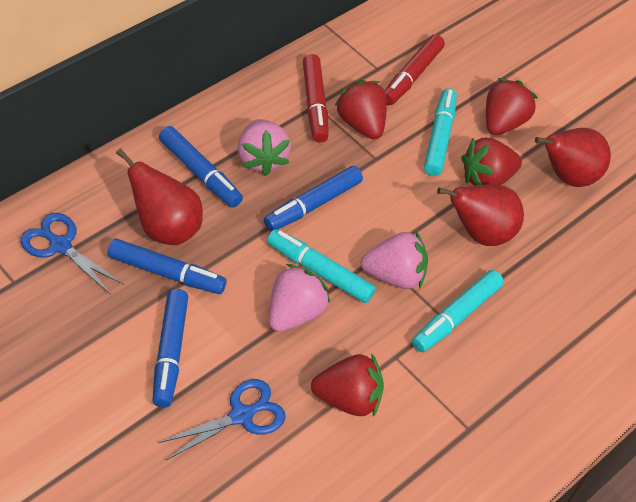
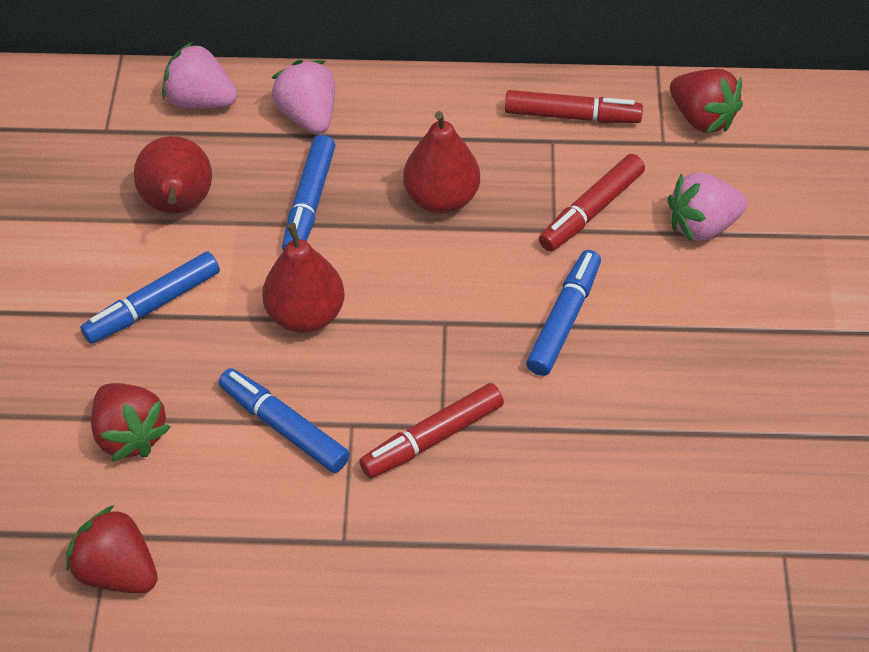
blue scissors: 2 -> 0
red marker: 2 -> 3
red strawberry: 4 -> 3
turquoise marker: 3 -> 0

